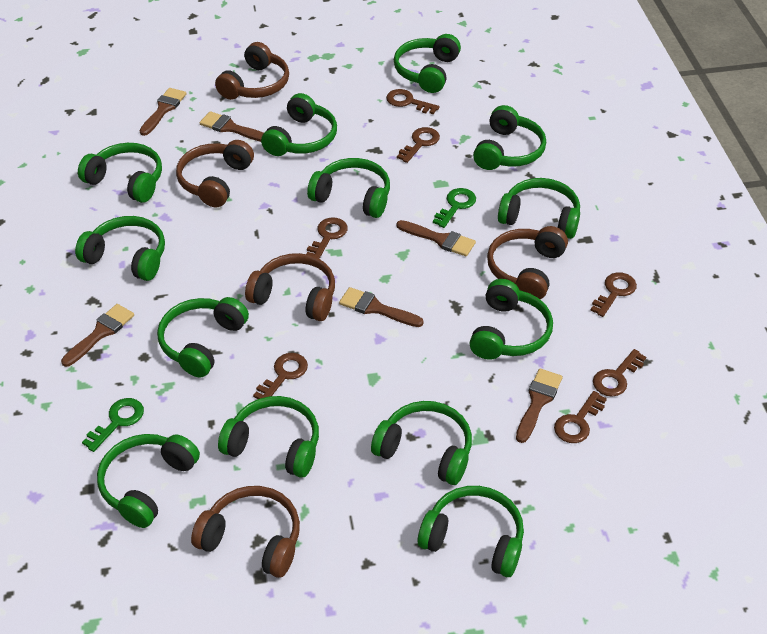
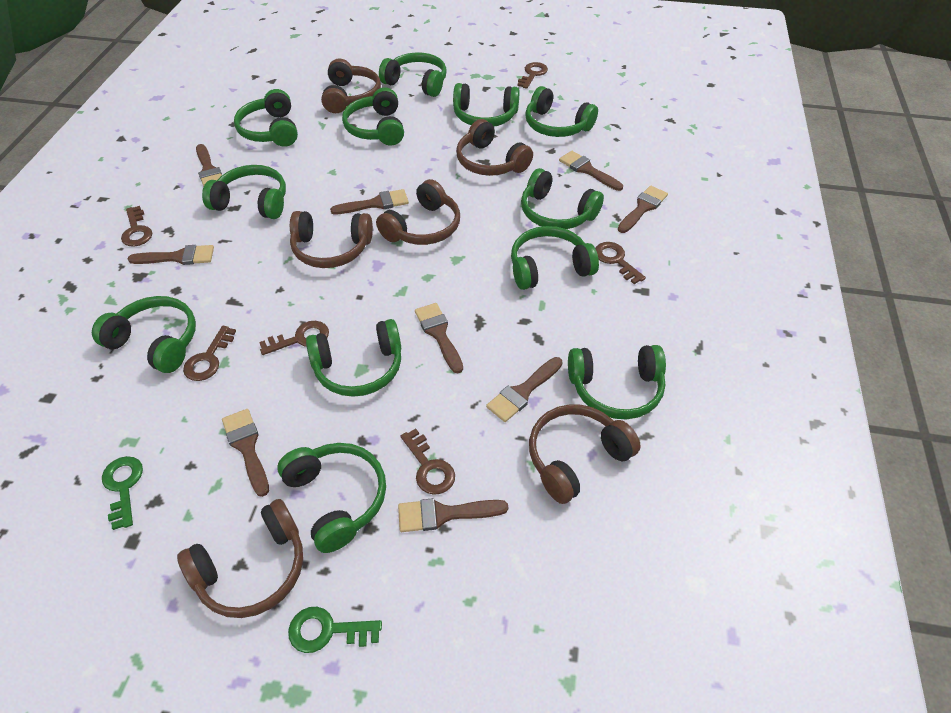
brown brush: 6 -> 9
brown headphones: 5 -> 6
brown key: 7 -> 6
green headphones: 13 -> 12

